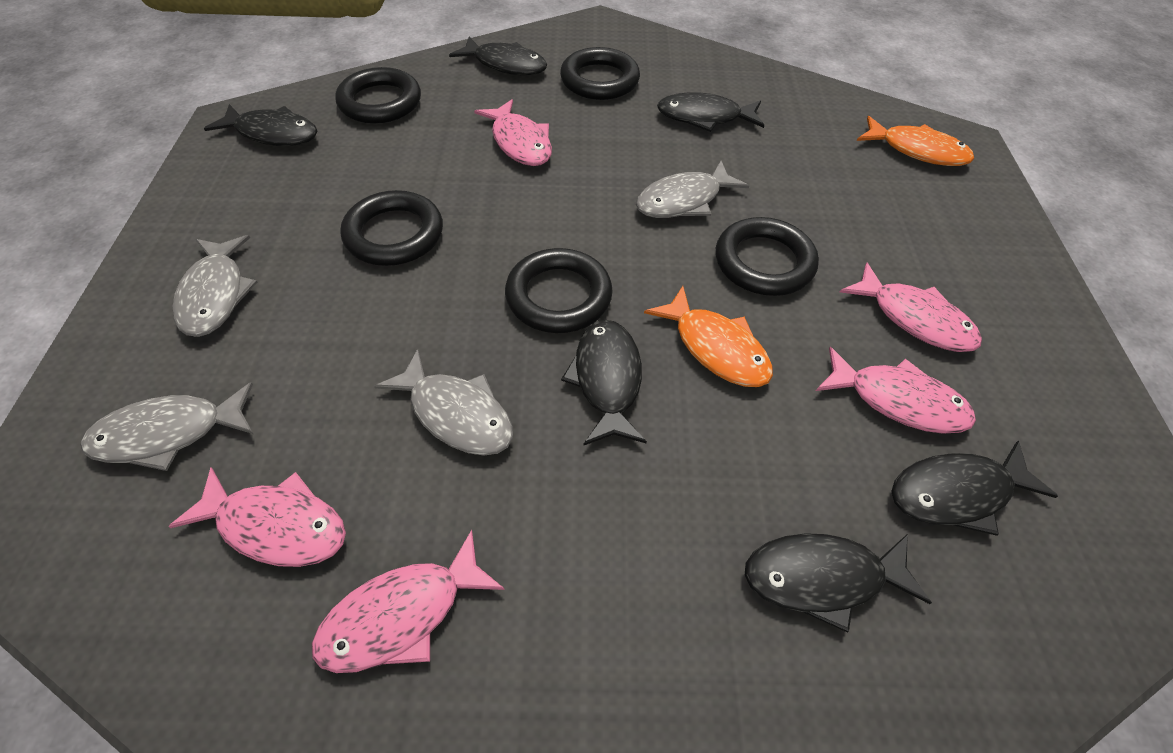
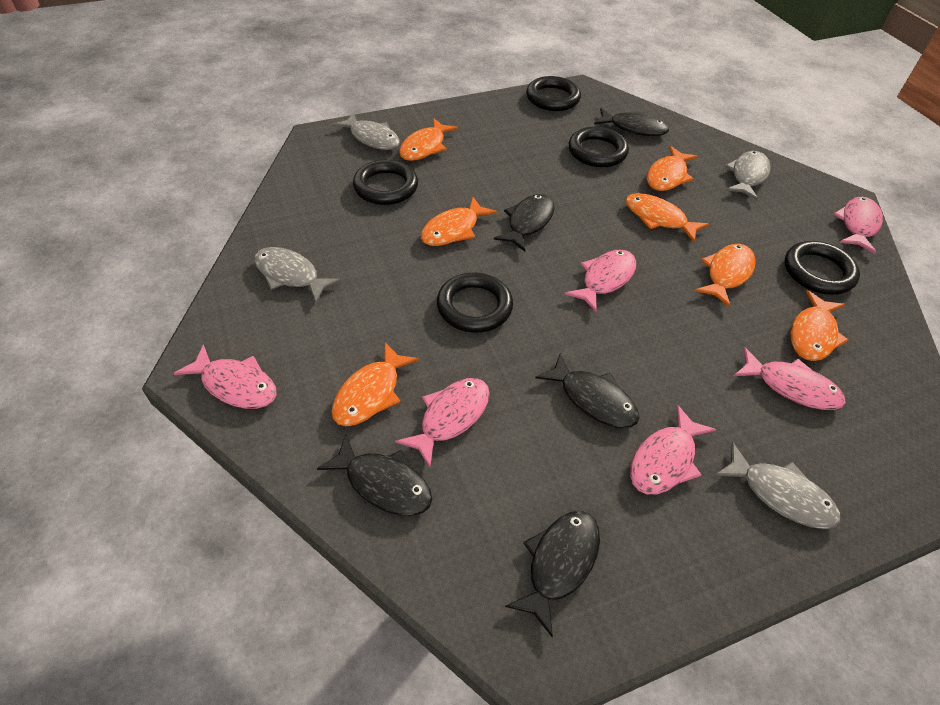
black fish: 6 -> 5
orange fish: 2 -> 7
pink fish: 5 -> 6

